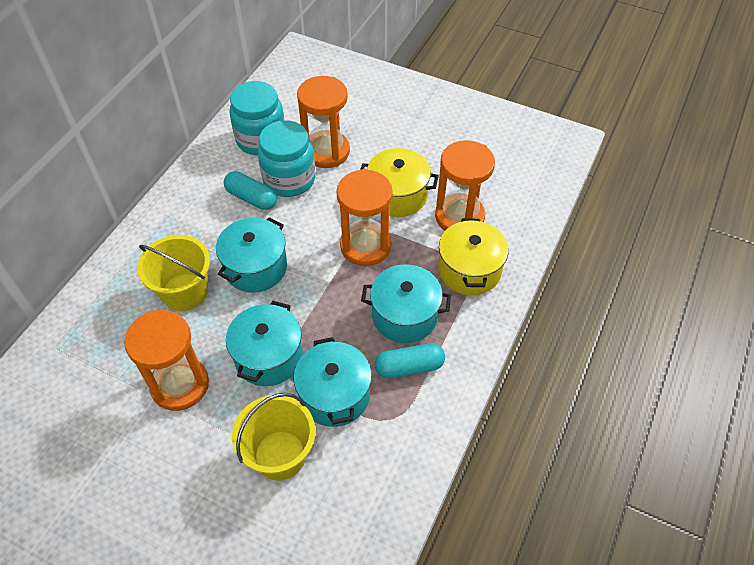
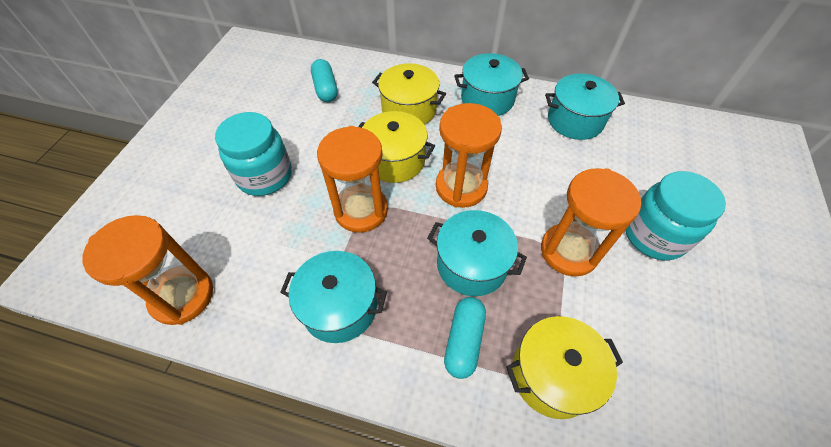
yellow bucket: 2 -> 0
yellow pot: 2 -> 3

